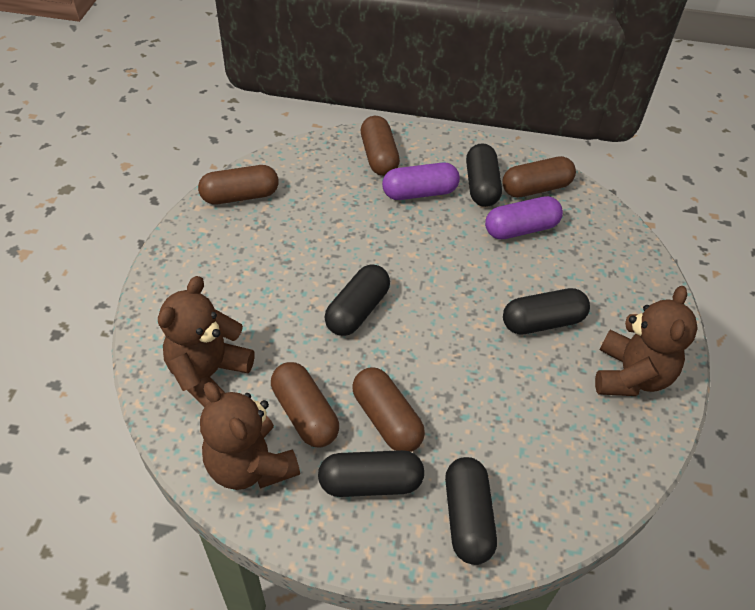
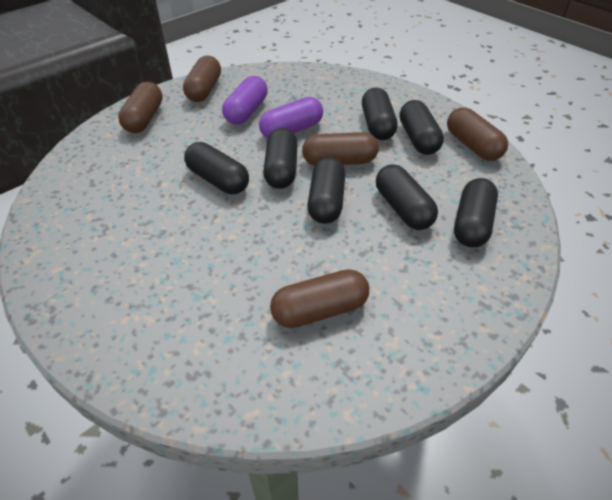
black capsule: 5 -> 7
brown teddy bear: 3 -> 0

